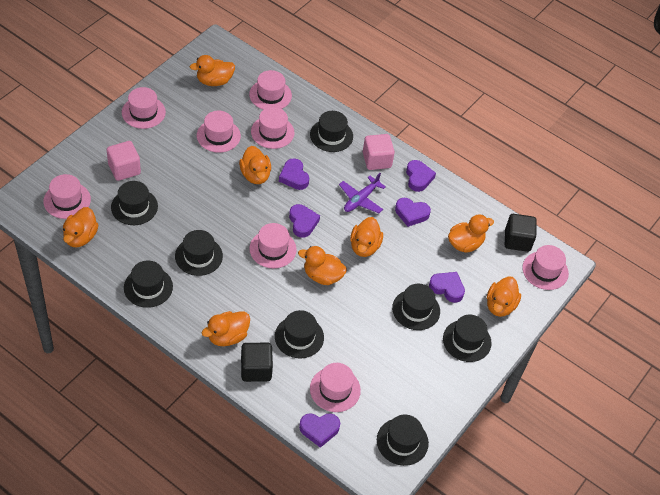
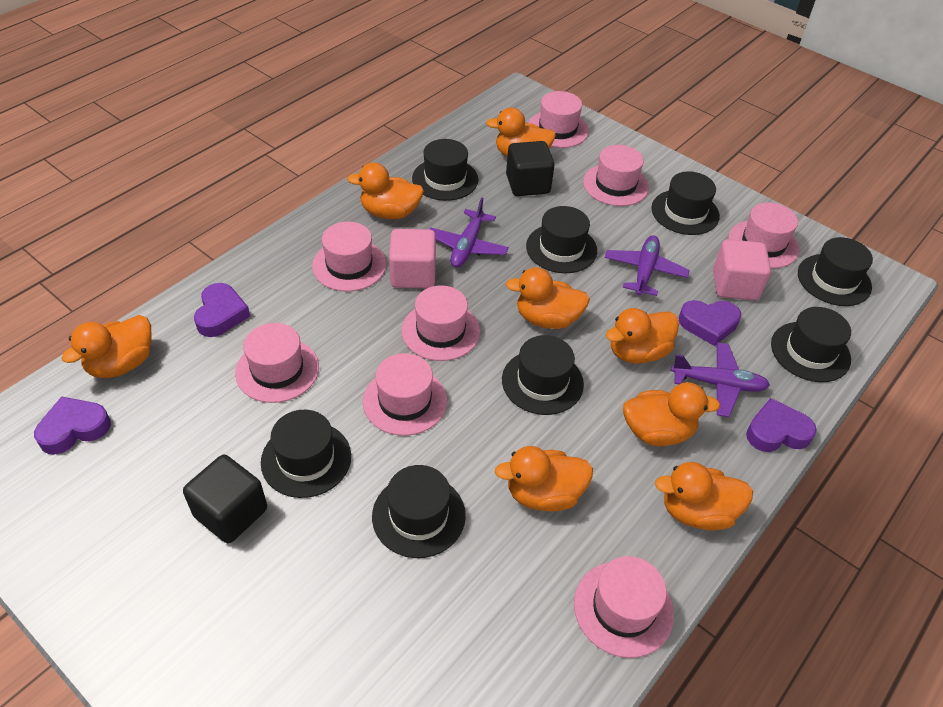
purple heart: 6 -> 4
purple plane: 1 -> 3

